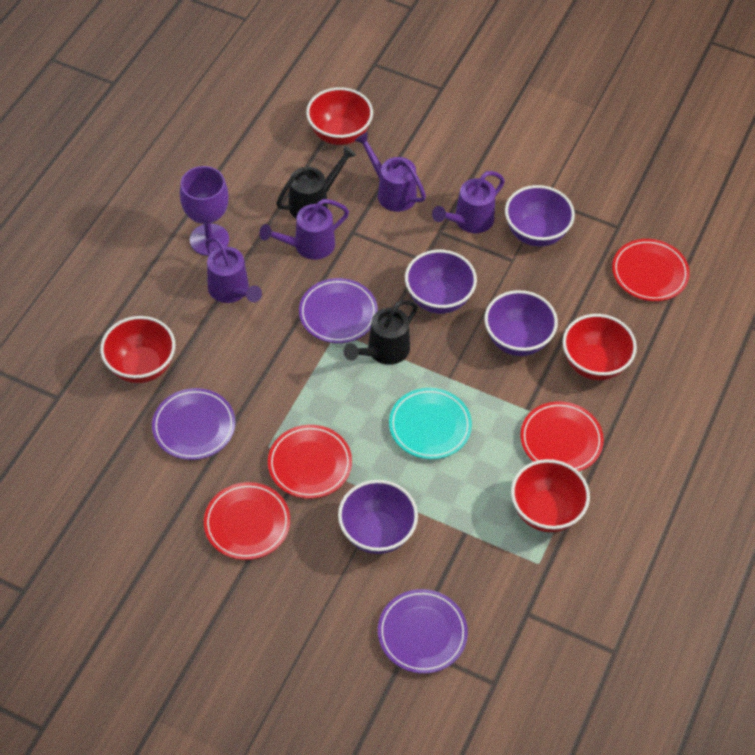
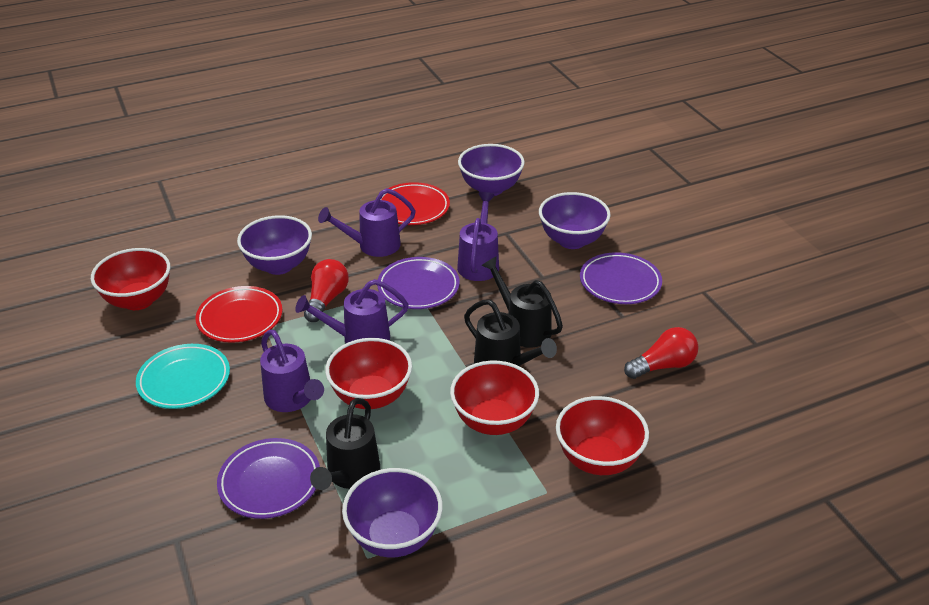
black watering can: 2 -> 3
purple goblet: 1 -> 0
red light bulb: 0 -> 2
red plate: 4 -> 2

